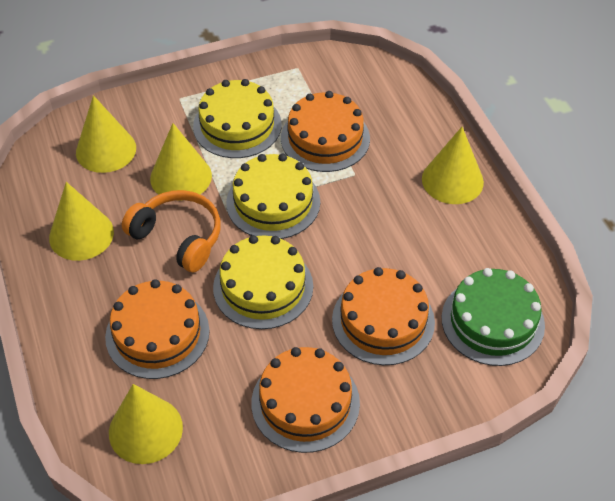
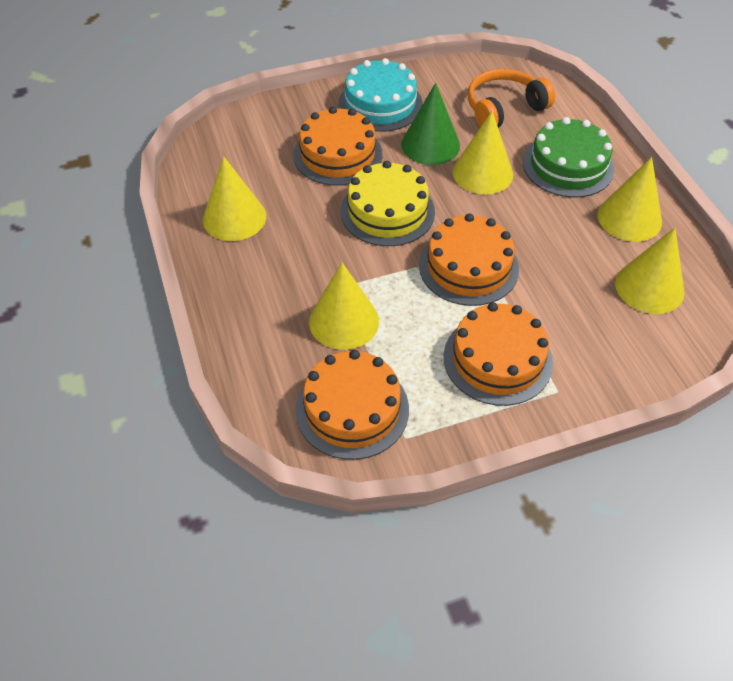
green cone: 0 -> 1
turquoise cake: 0 -> 1
yellow cake: 3 -> 1

